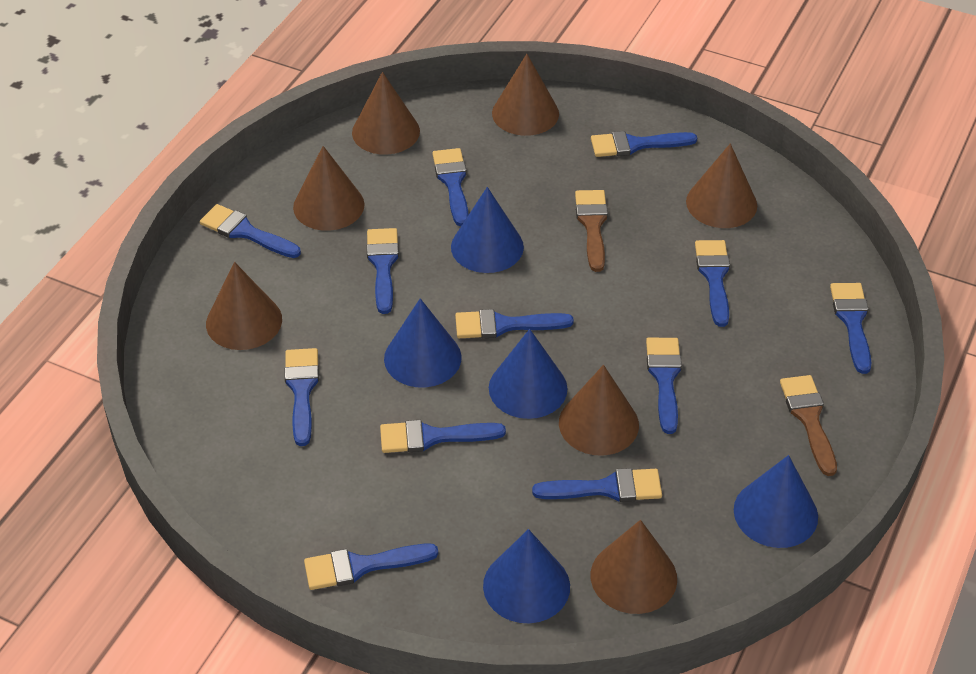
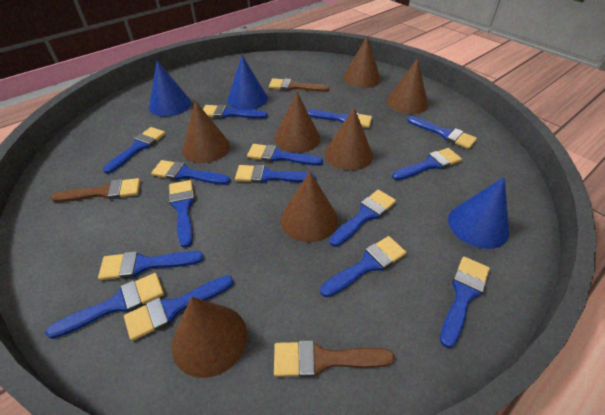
blue brush: 12 -> 15
blue cone: 5 -> 3
brown brush: 2 -> 3

